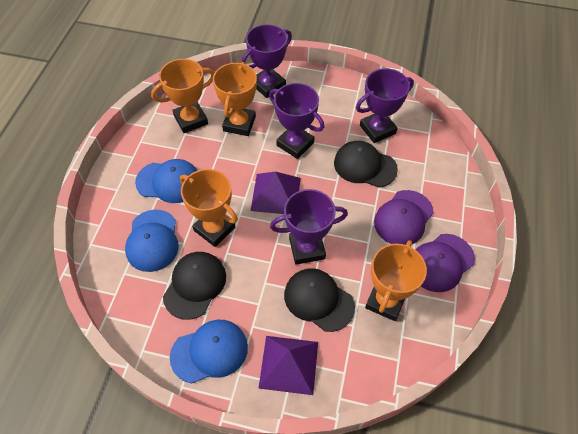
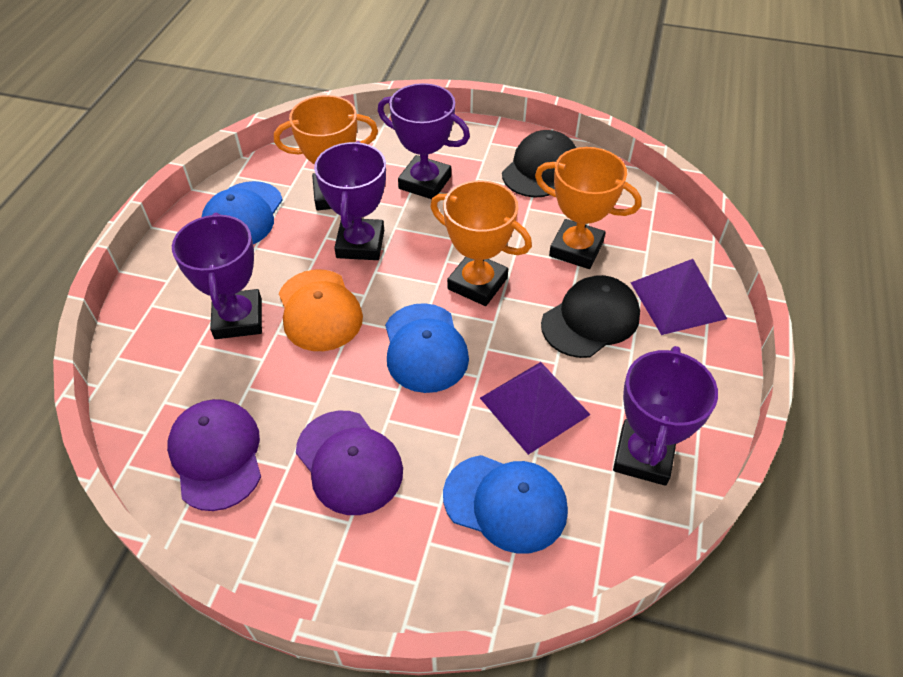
black cap: 3 -> 2
orange cap: 0 -> 1
orange trophy: 4 -> 3

